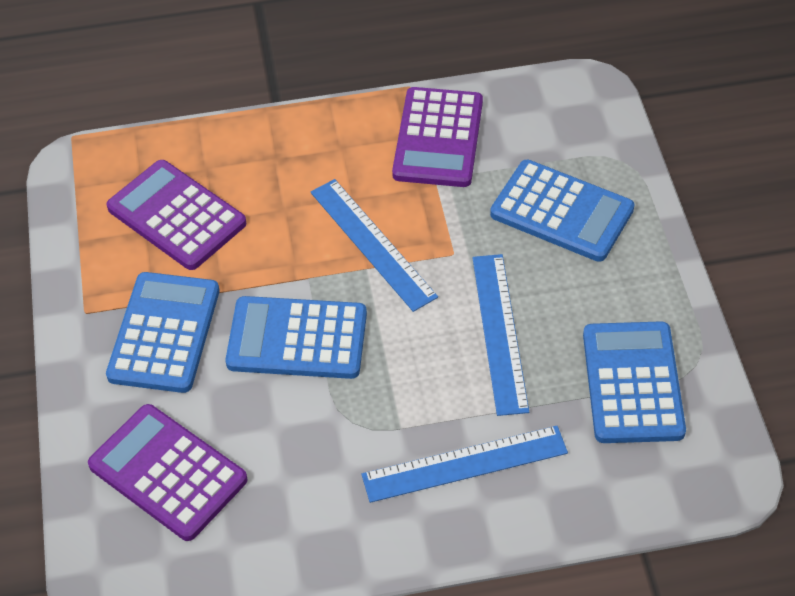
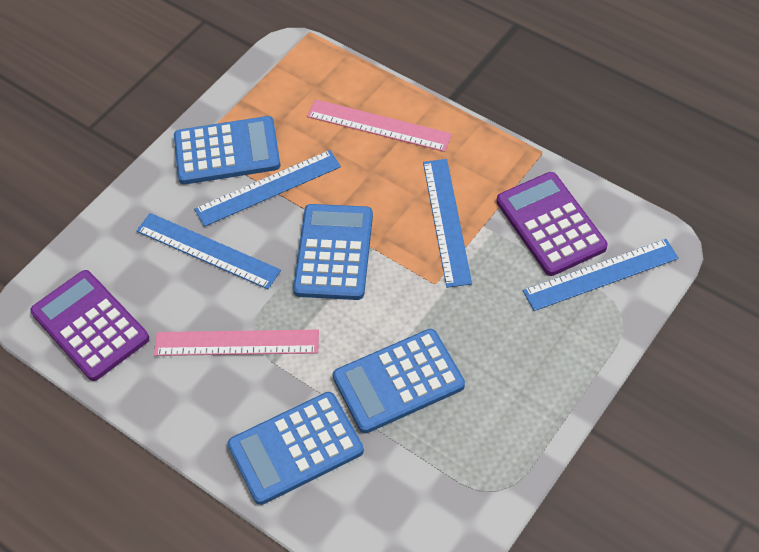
blue ruler: 3 -> 4
pink ruler: 0 -> 2
purple calculator: 3 -> 2

